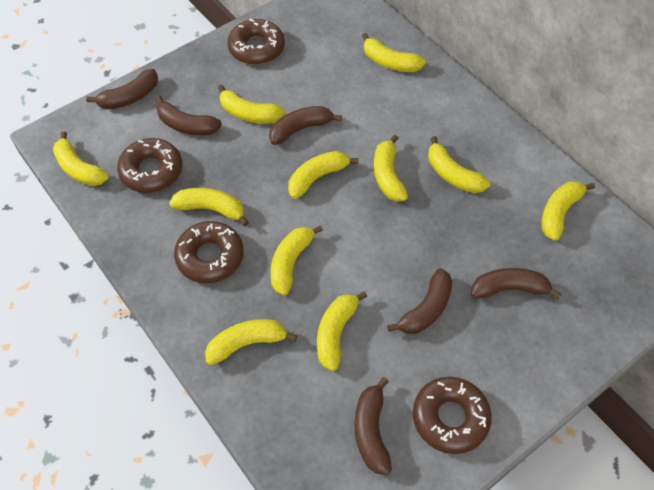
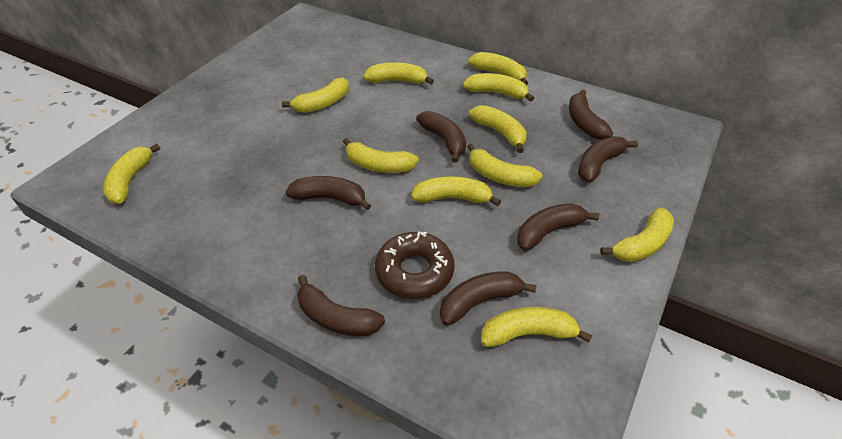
brown banana: 6 -> 7
brown donut: 4 -> 1

